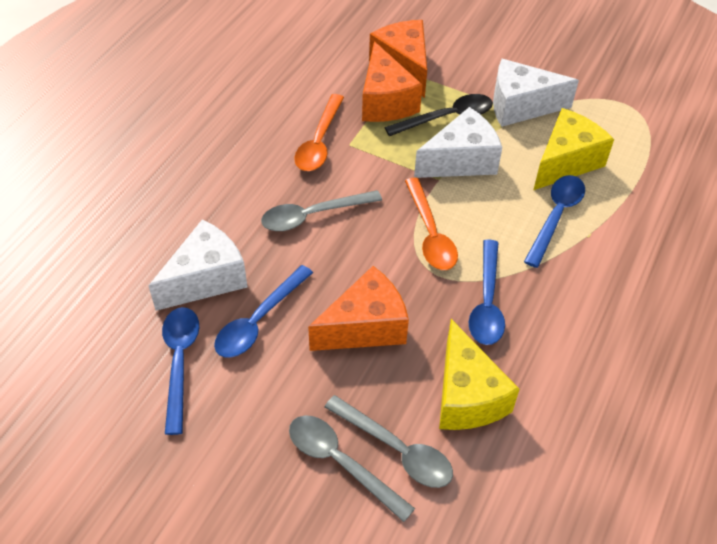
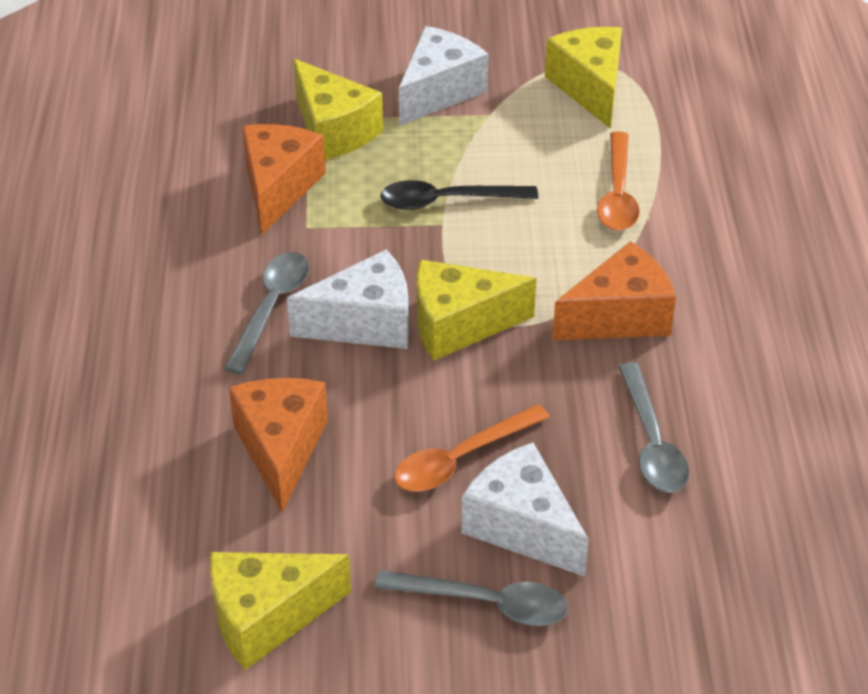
blue spoon: 4 -> 0
yellow cheese: 2 -> 4

